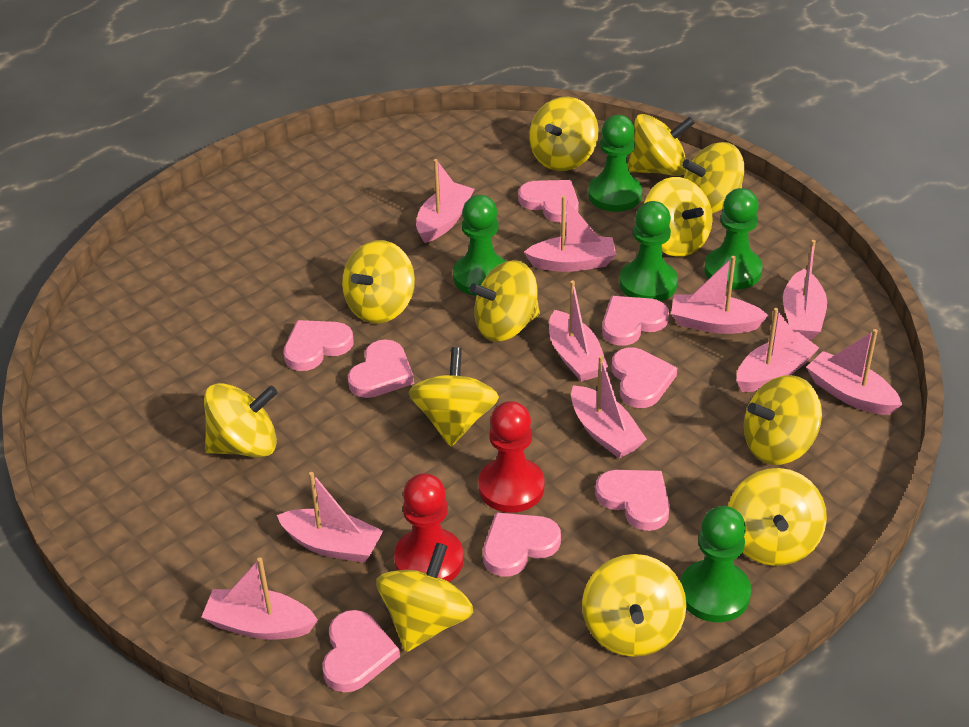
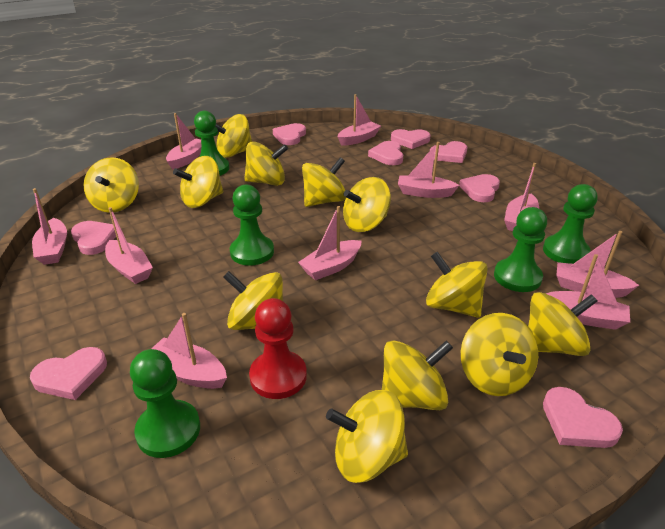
red pawn: 2 -> 1

